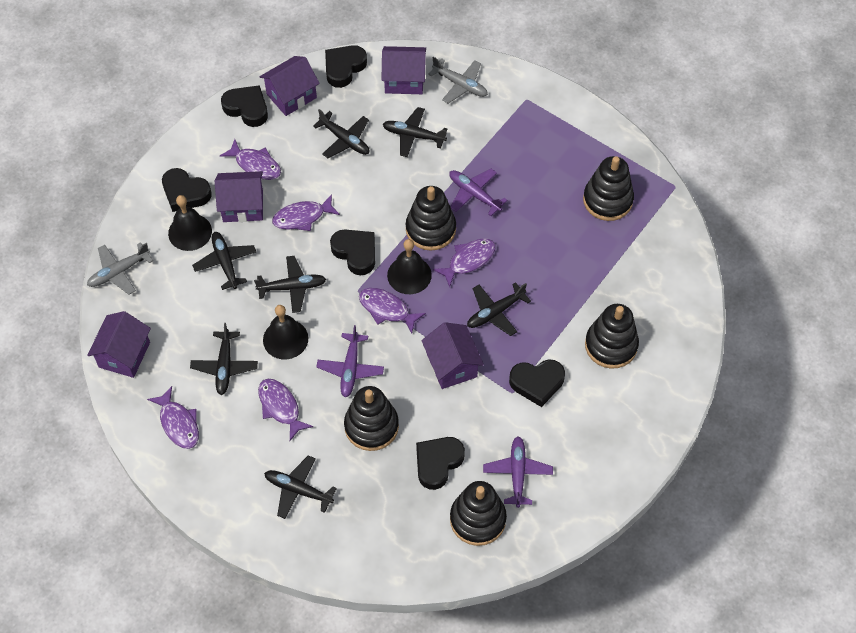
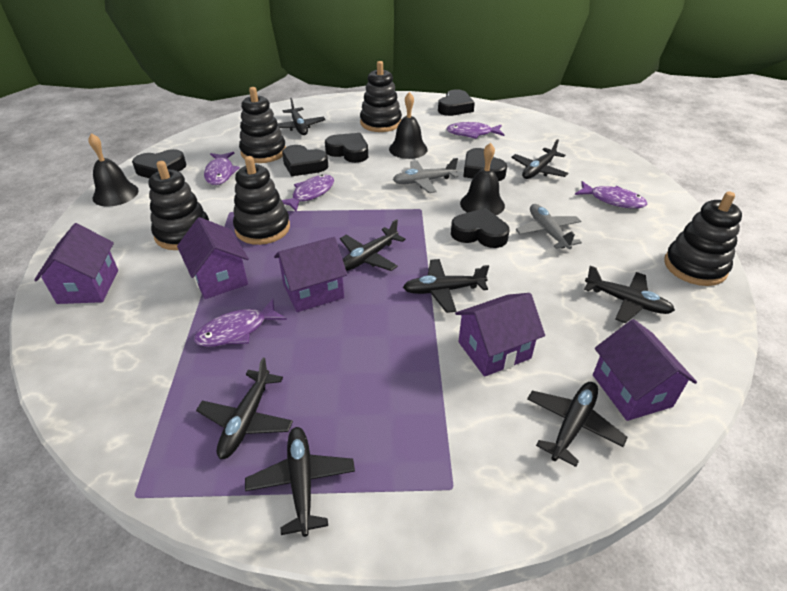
black plane: 7 -> 8
purple fish: 6 -> 5
purple plane: 3 -> 0

